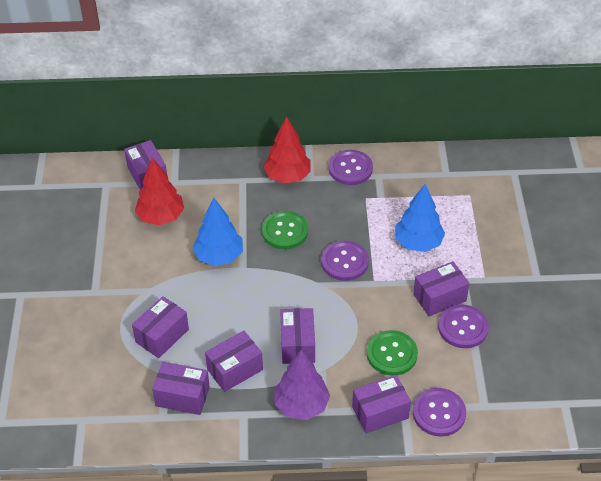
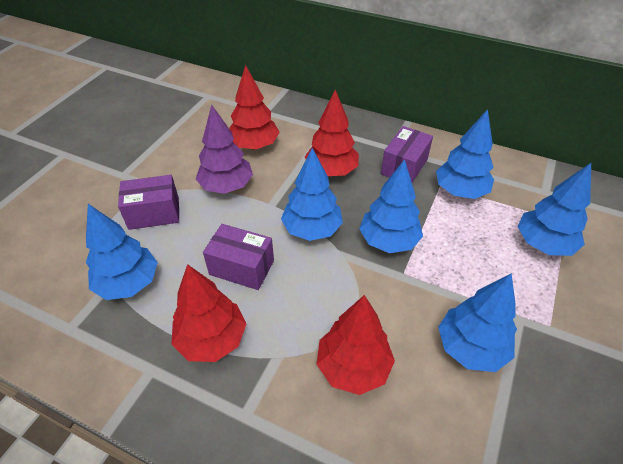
blue tree: 2 -> 6
green button: 2 -> 0
purple box: 7 -> 3
purple button: 4 -> 0
red tree: 2 -> 4

